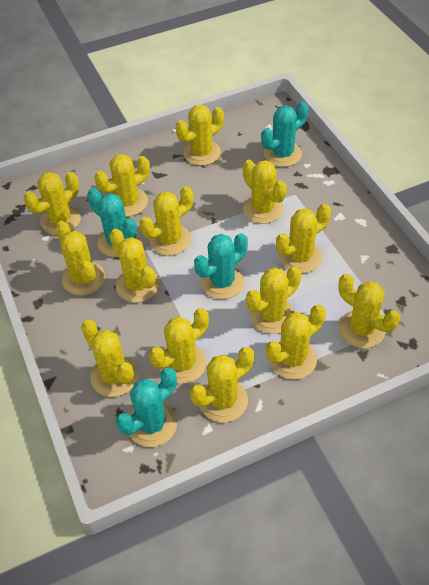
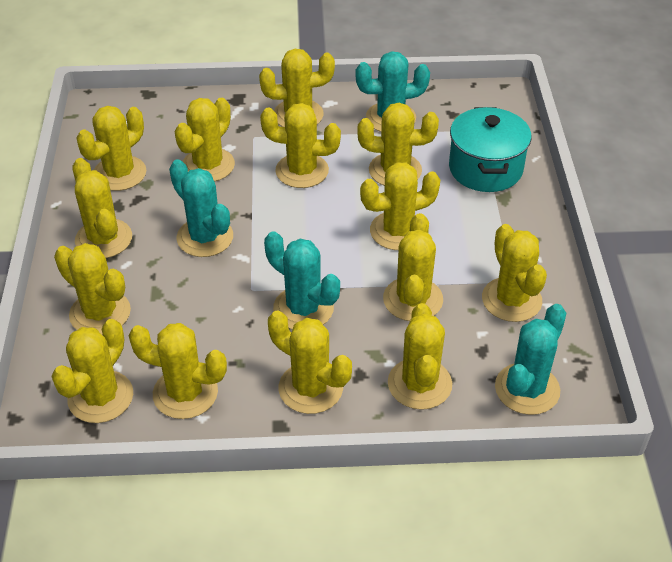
turquoise pot: 0 -> 1

